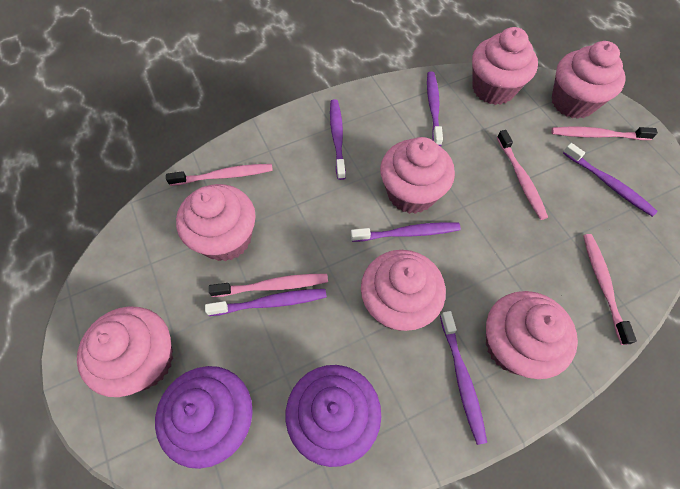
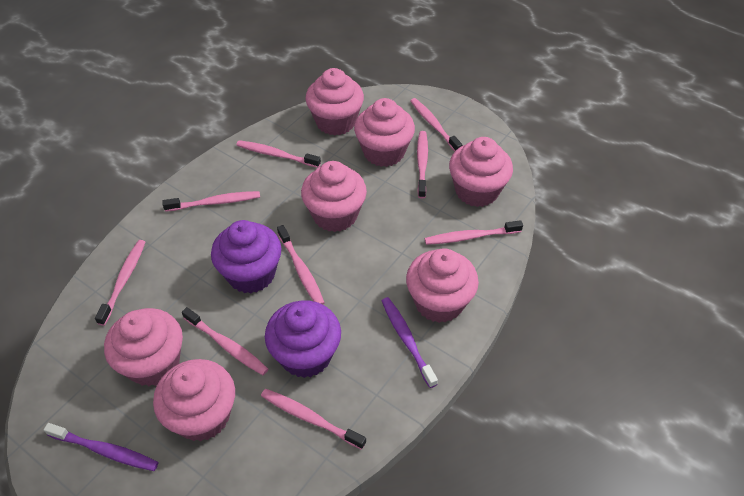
pink toothbrush: 5 -> 9
purple toothbrush: 6 -> 2

